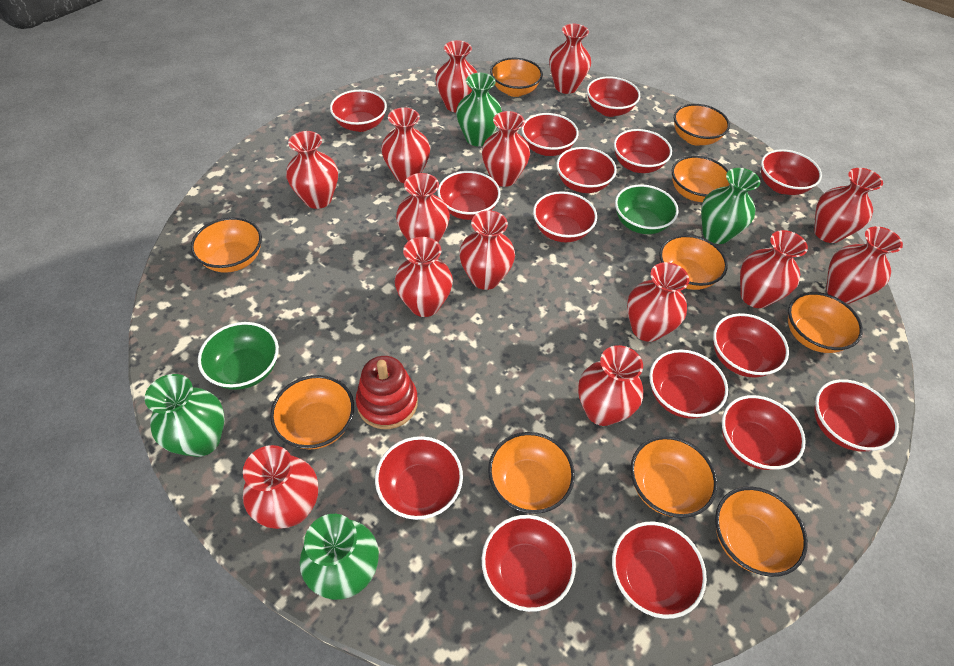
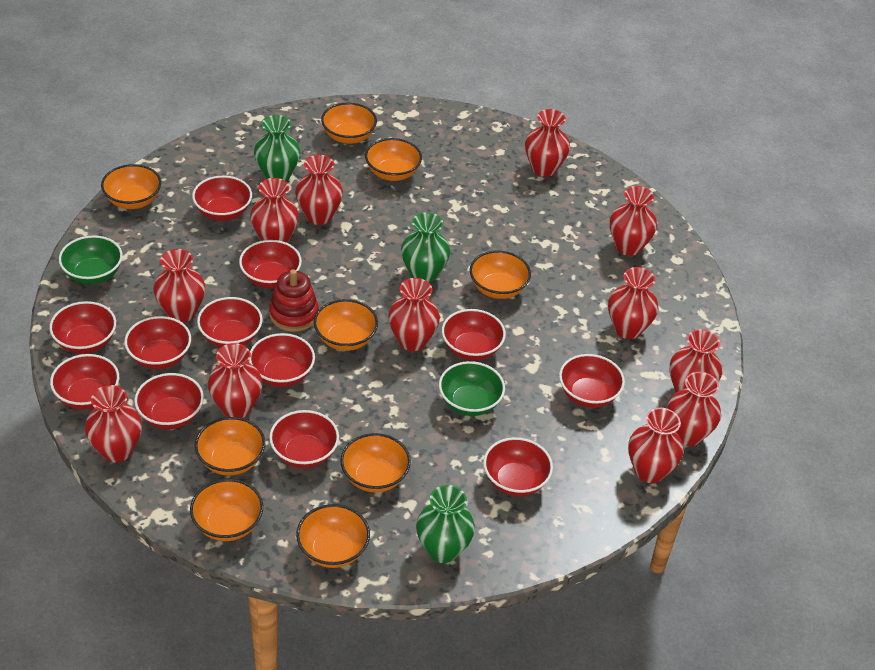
green vase: 4 -> 3
orange bowl: 10 -> 9
red bowl: 15 -> 12
red vase: 14 -> 12

